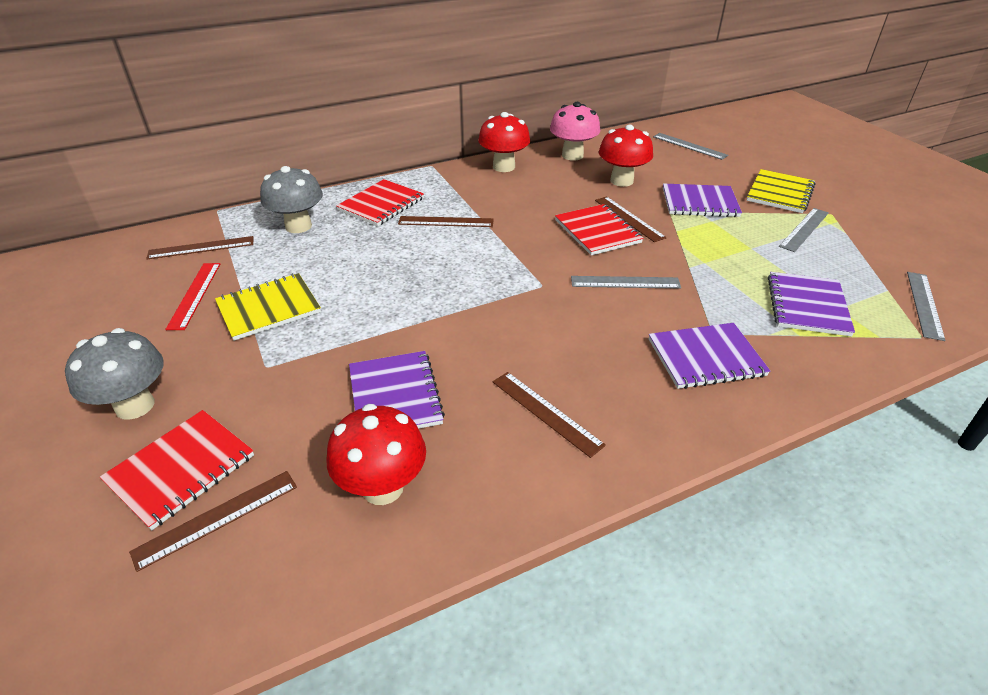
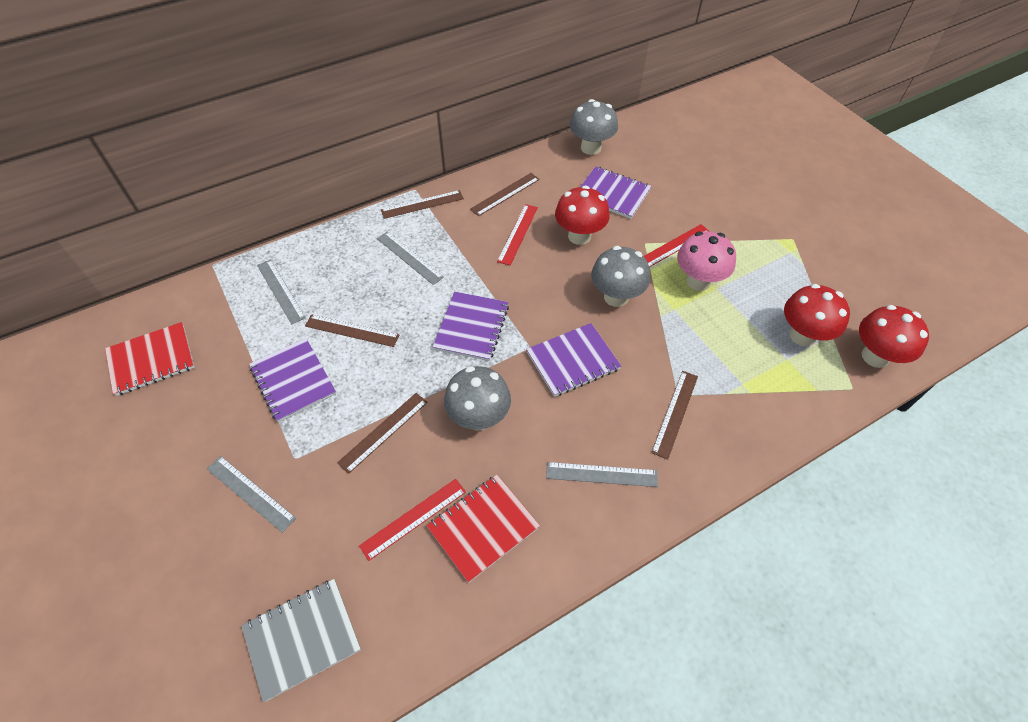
grey mushroom: 2 -> 3
grey notebook: 0 -> 1
red notebook: 3 -> 2
red ruler: 1 -> 3
yellow notebook: 2 -> 0

